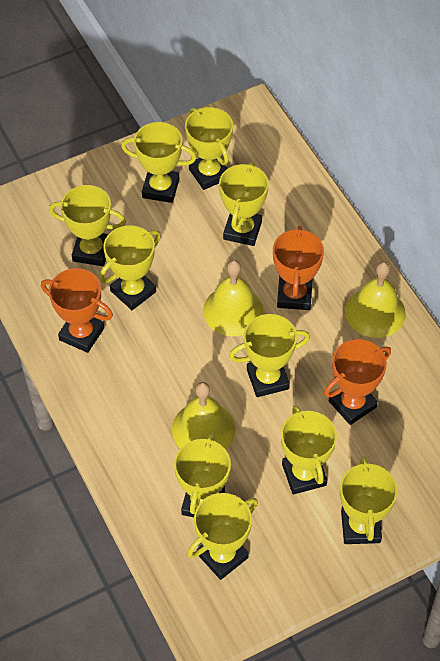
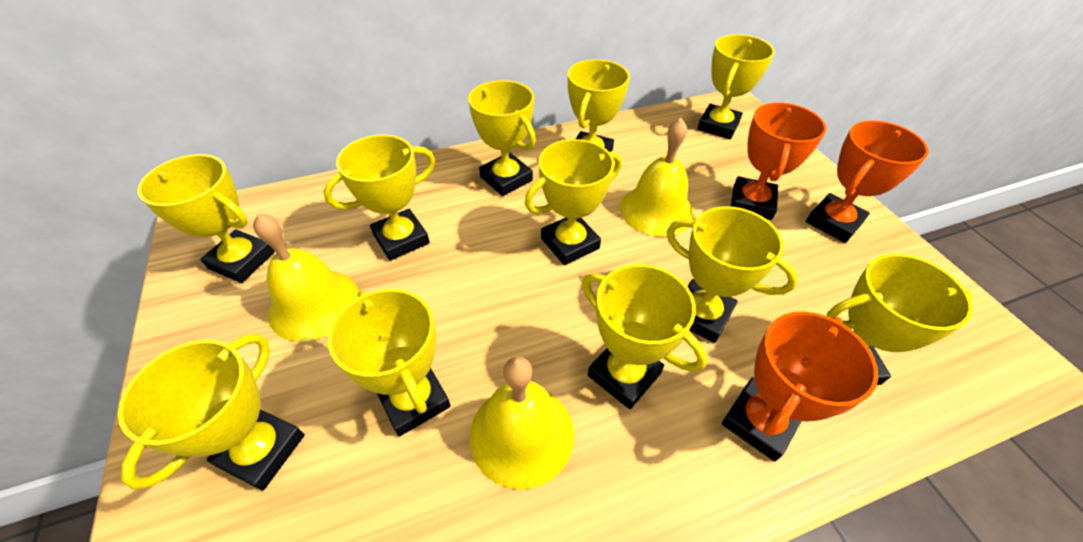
yellow trophy: 10 -> 11

